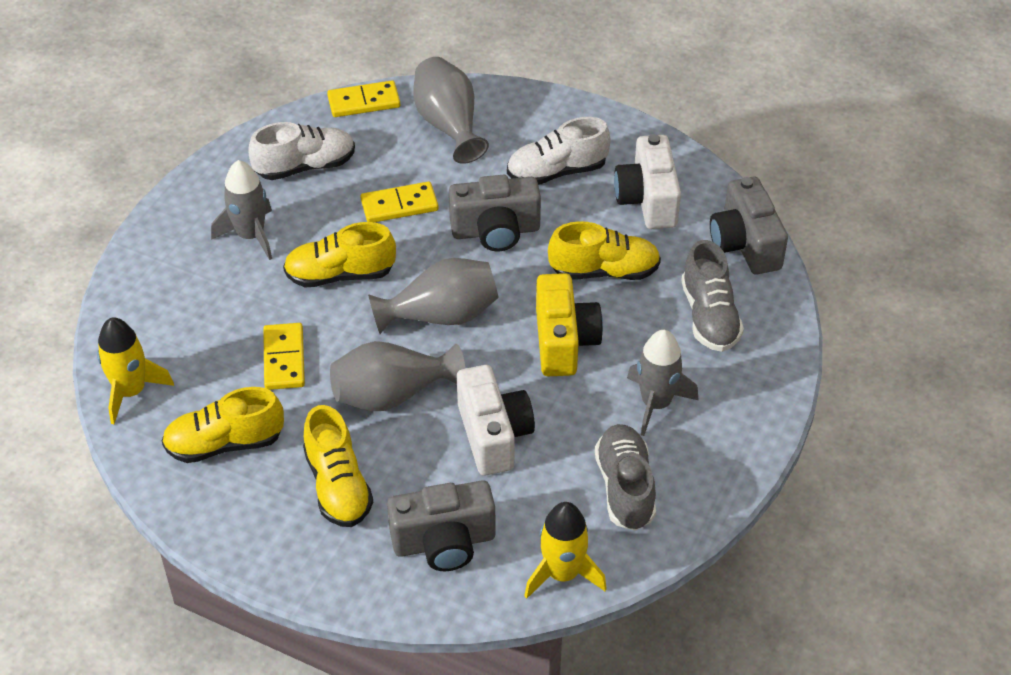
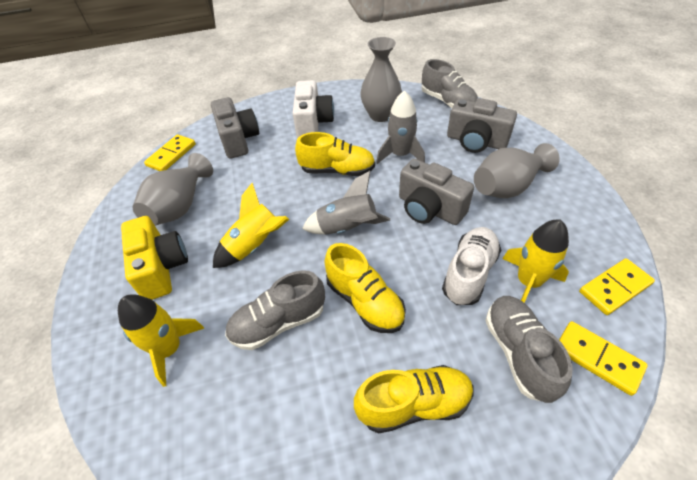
grey shoe: 2 -> 3
white camera: 2 -> 1
white shoe: 2 -> 1
yellow rocket: 2 -> 3
yellow shoe: 4 -> 3

